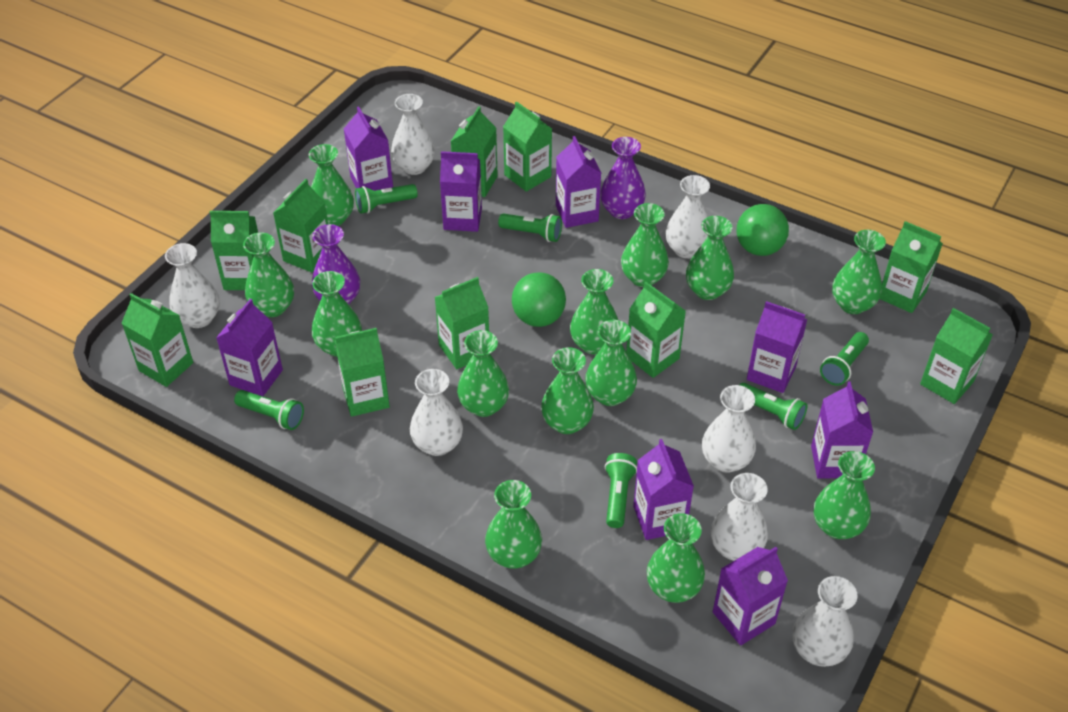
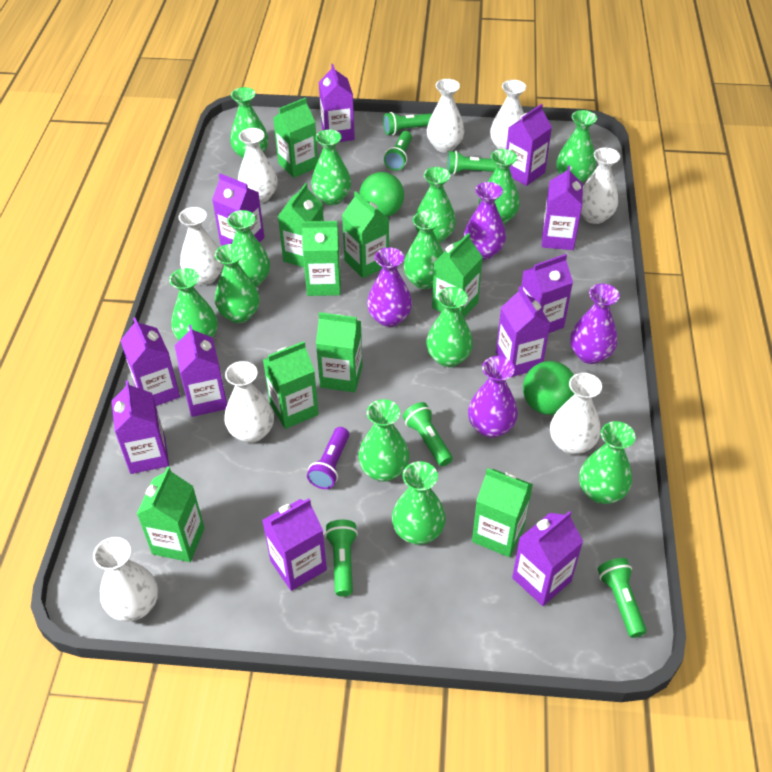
green carton: 10 -> 9
purple carton: 8 -> 11
purple flashlight: 0 -> 1
purple vase: 2 -> 4
white vase: 7 -> 8

